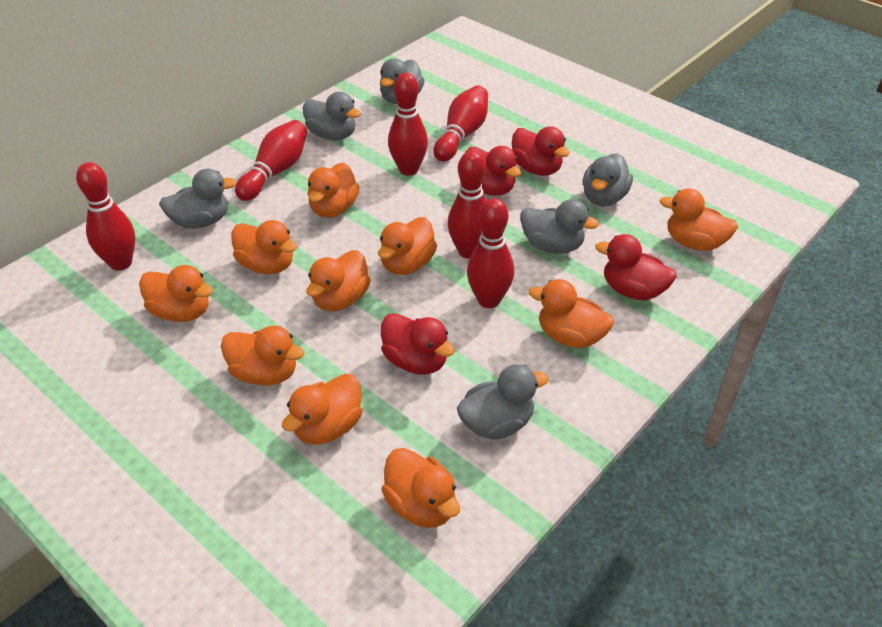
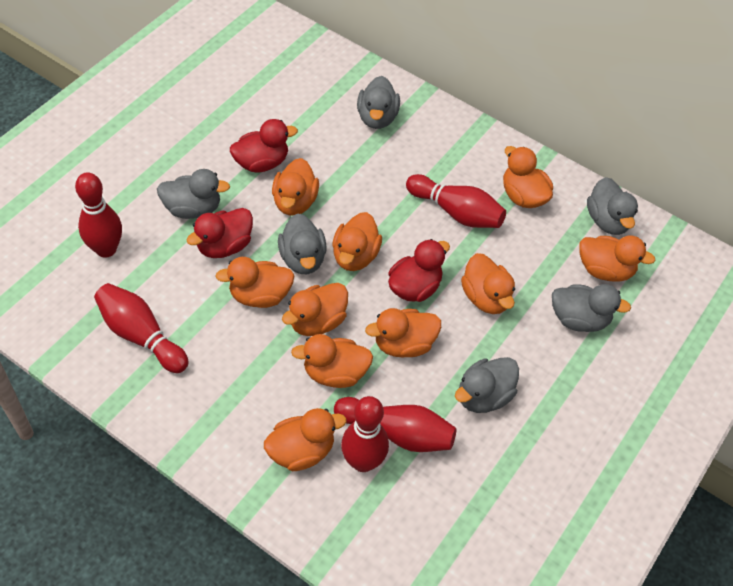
red bowling pin: 6 -> 5
red duck: 4 -> 3

